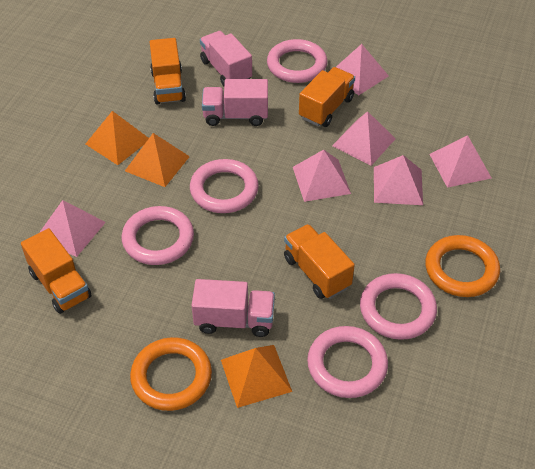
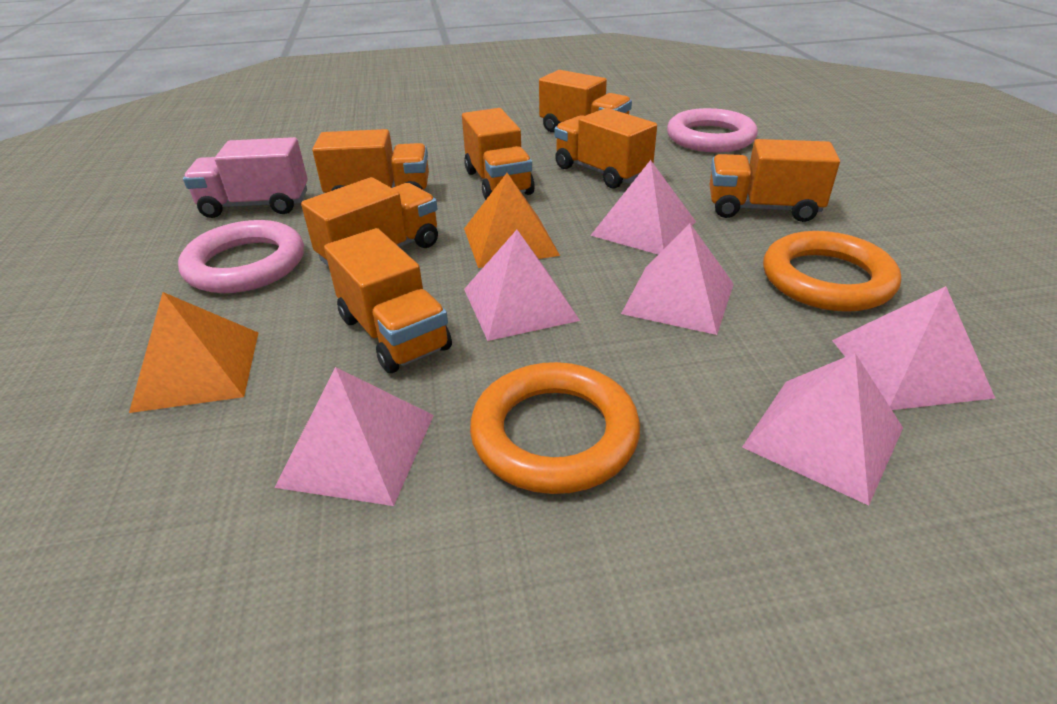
orange pyramid: 3 -> 2
orange truck: 4 -> 7
pink ring: 5 -> 2
pink truck: 3 -> 1

